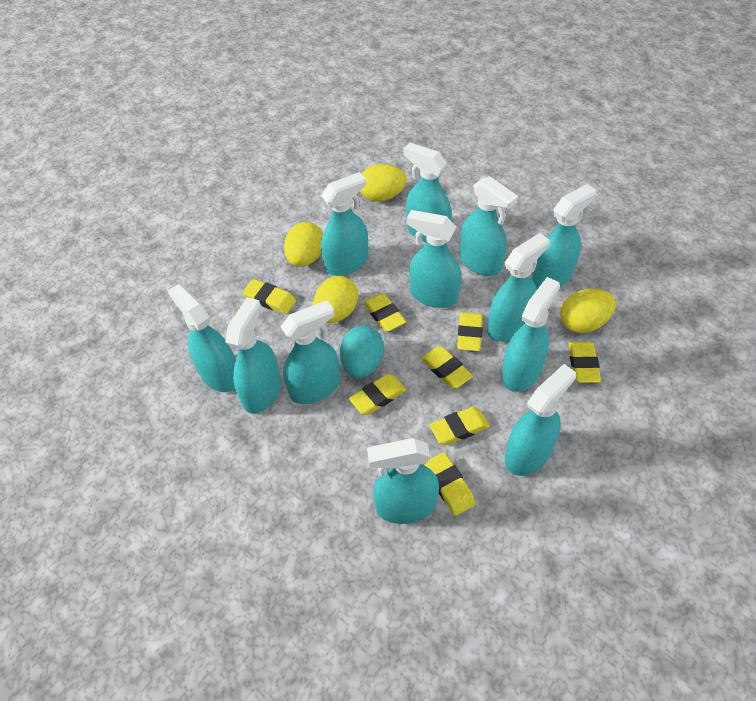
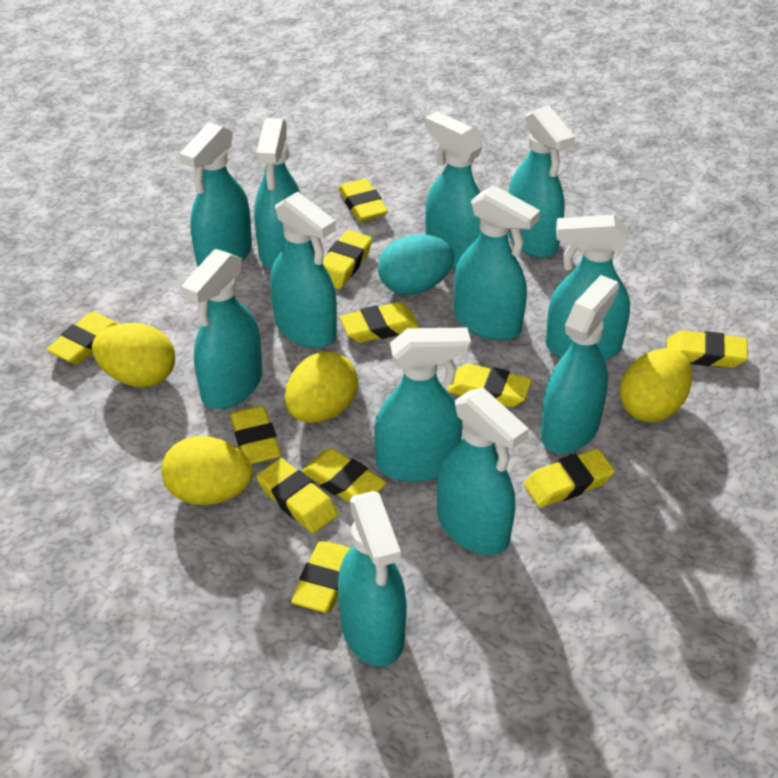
yellow eraser: 8 -> 11

